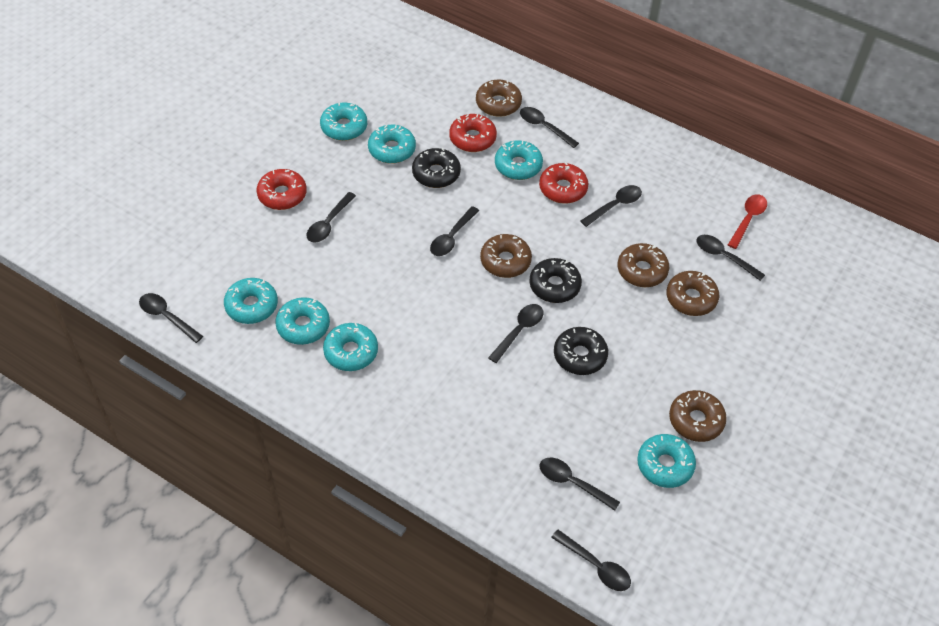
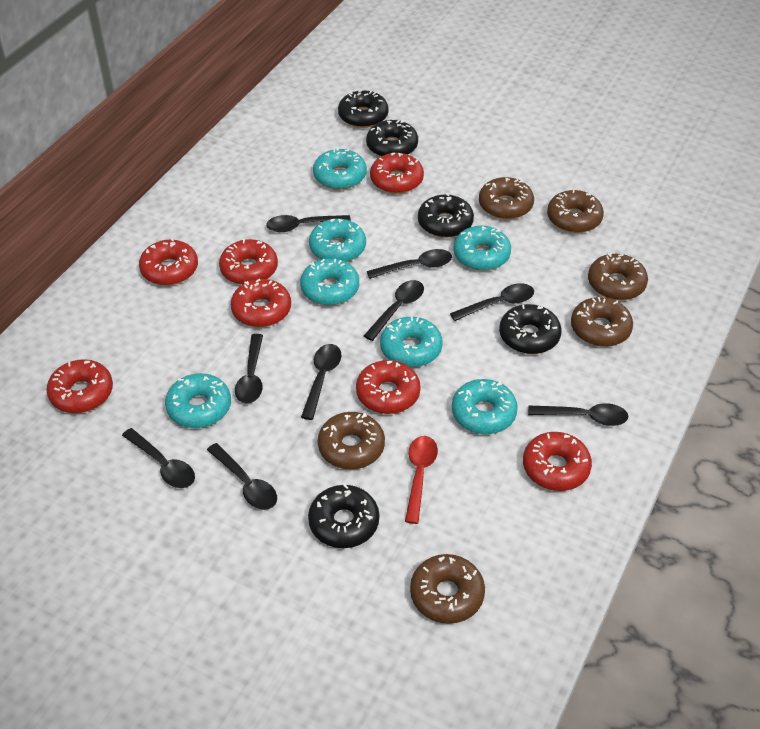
black donut: 3 -> 5
brown donut: 5 -> 6
red donut: 3 -> 7

